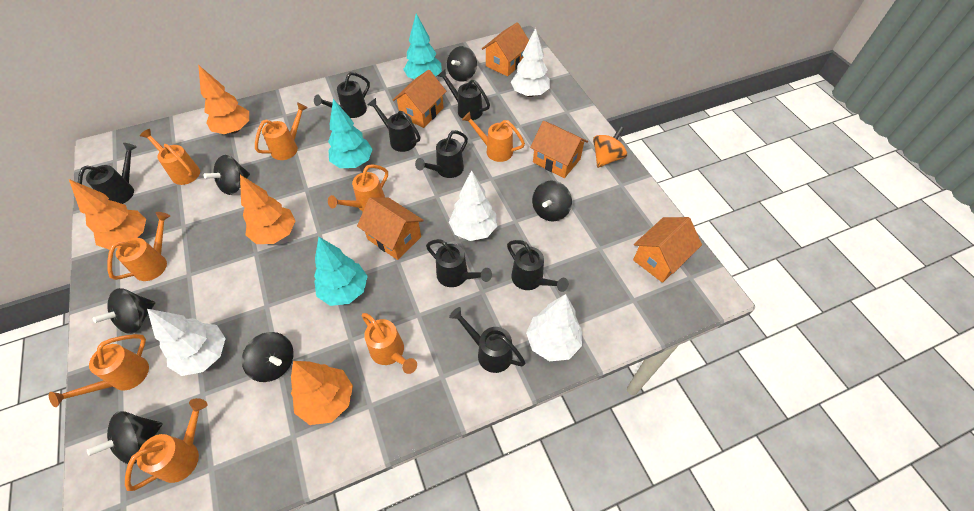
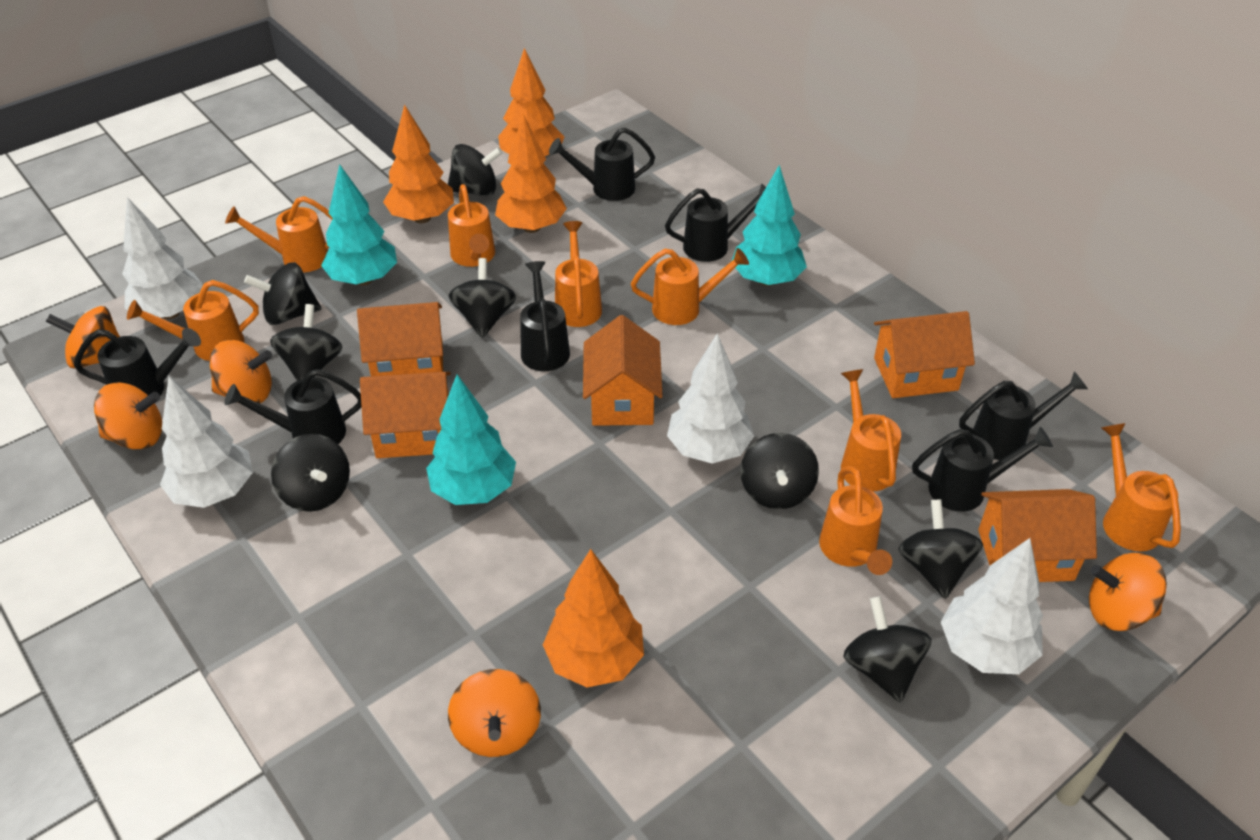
black spinning top: 6 -> 8
black watering can: 8 -> 7
orange spinning top: 1 -> 5

